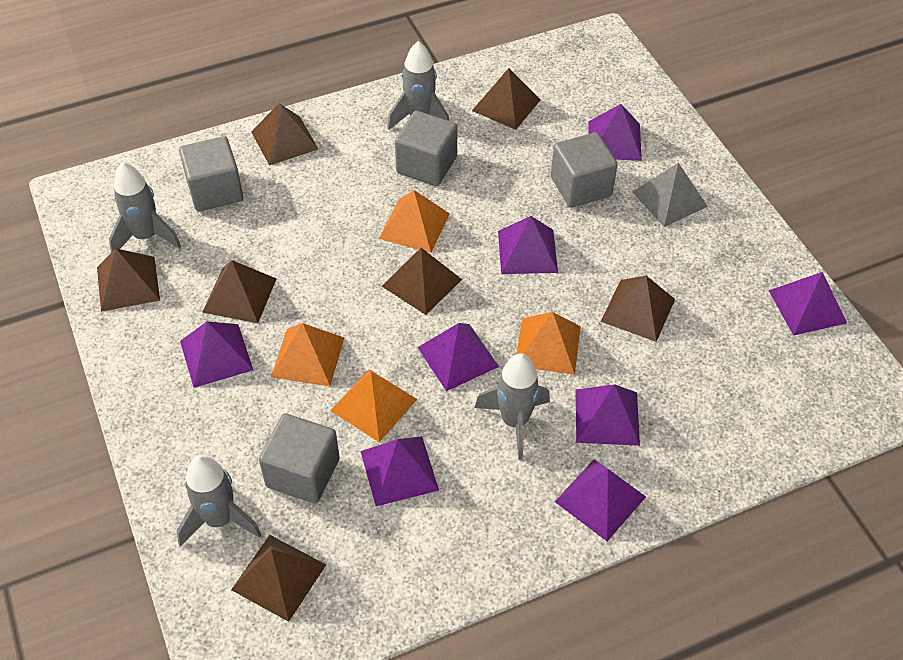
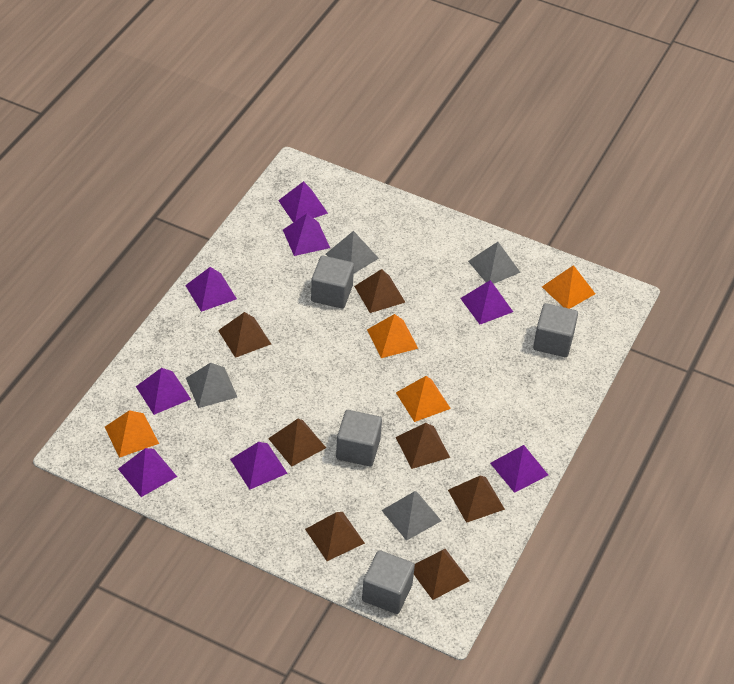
grey pyramid: 1 -> 4
grey rocket: 4 -> 0

